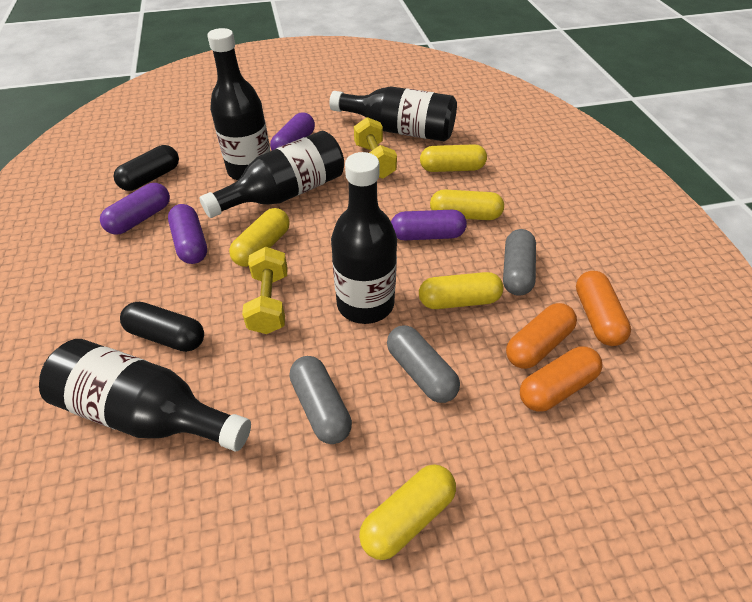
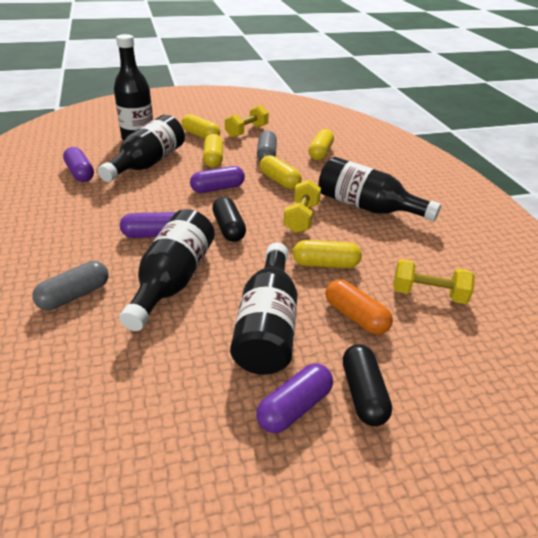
grey capsule: 3 -> 2
orange capsule: 3 -> 1
yellow dumbbell: 2 -> 3

